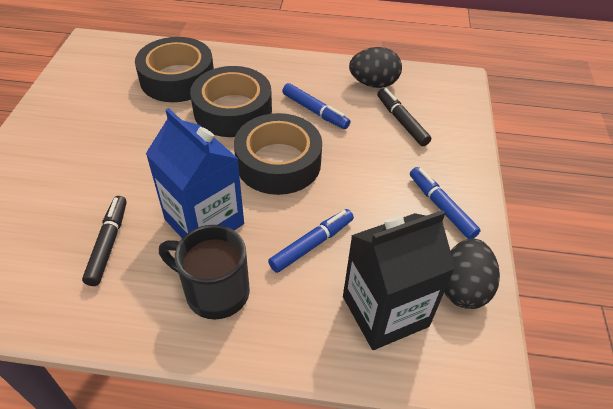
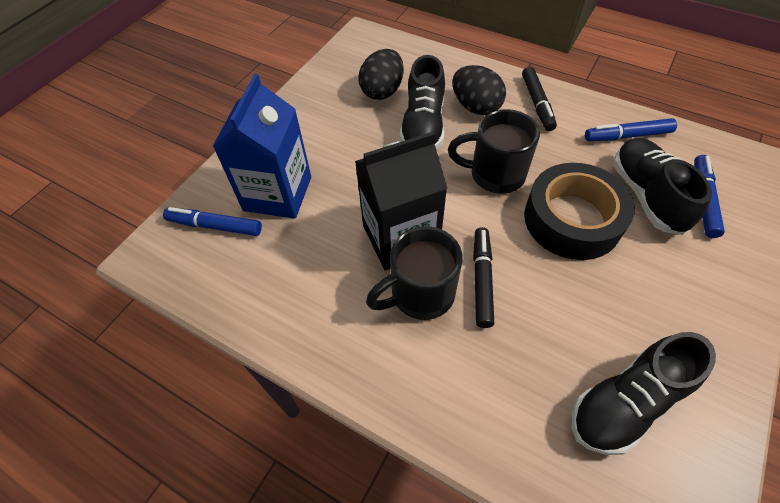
black mug: 1 -> 2
black shoe: 0 -> 3
black tape: 3 -> 1

